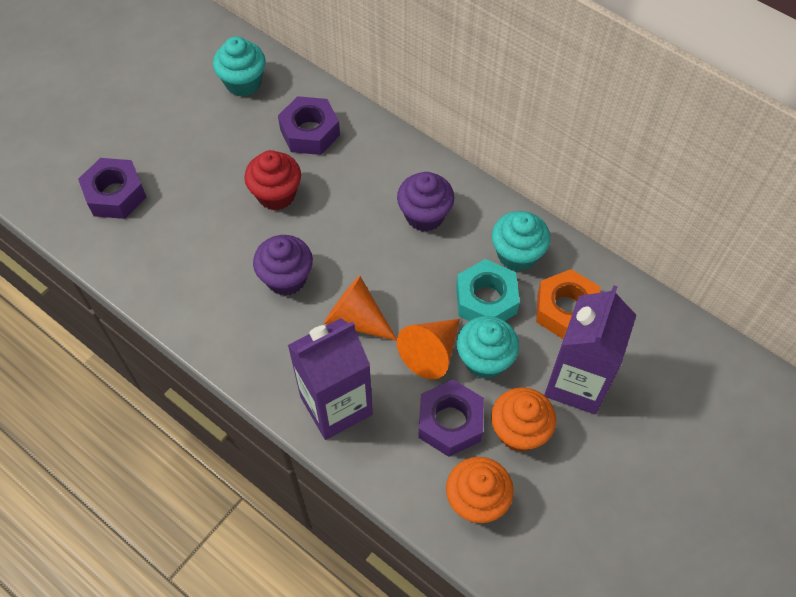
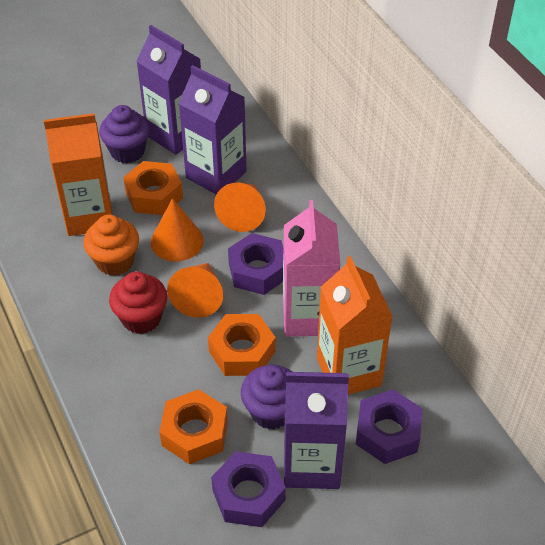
orange carton: 0 -> 2
orange cone: 2 -> 3
orange cupcake: 2 -> 1
orange nut: 1 -> 3
pink carton: 0 -> 1
purple carton: 2 -> 3
turquoise cupcake: 3 -> 0
turquoise nut: 1 -> 0

